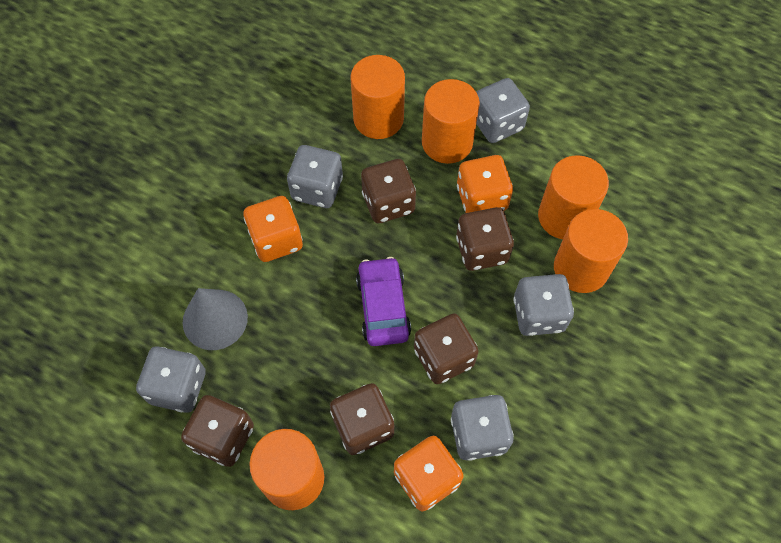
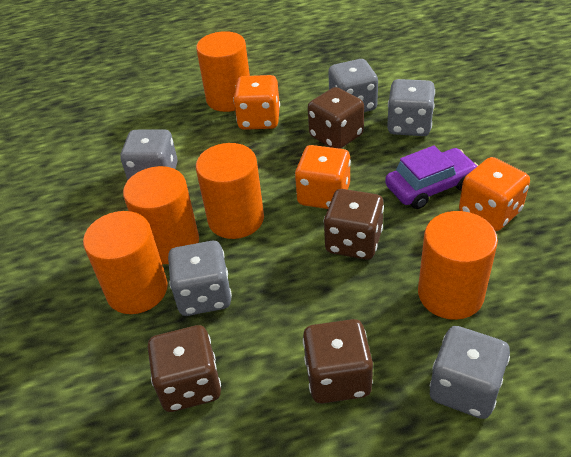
brown dice: 5 -> 4
grey cone: 1 -> 0

